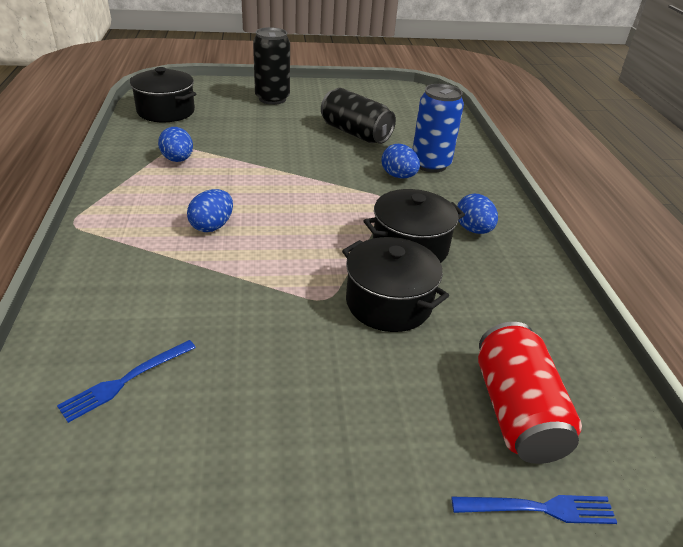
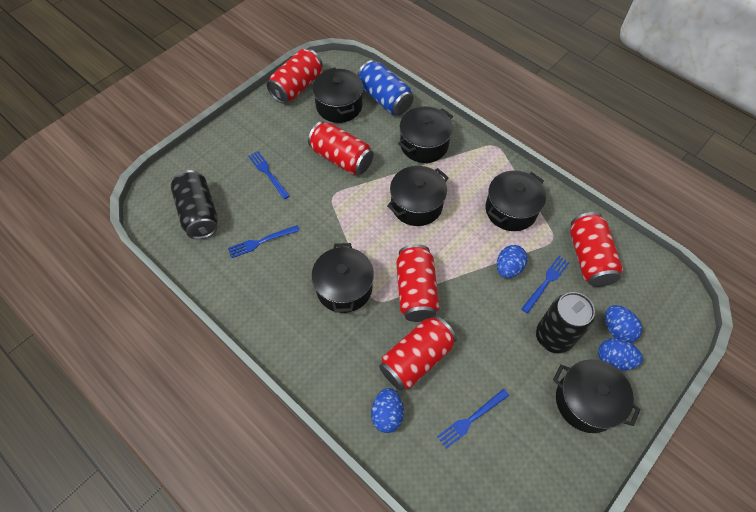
black pot: 3 -> 6
blue fork: 2 -> 4
red can: 1 -> 5

